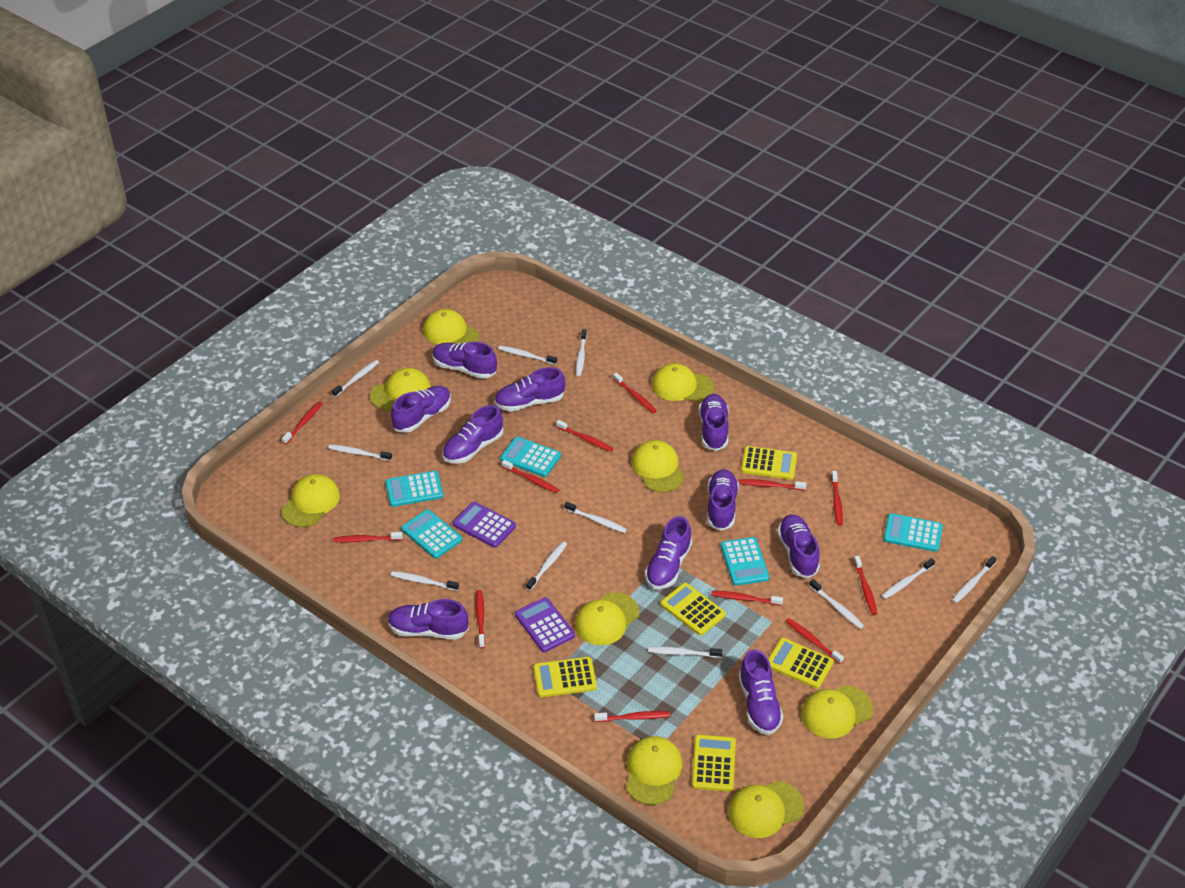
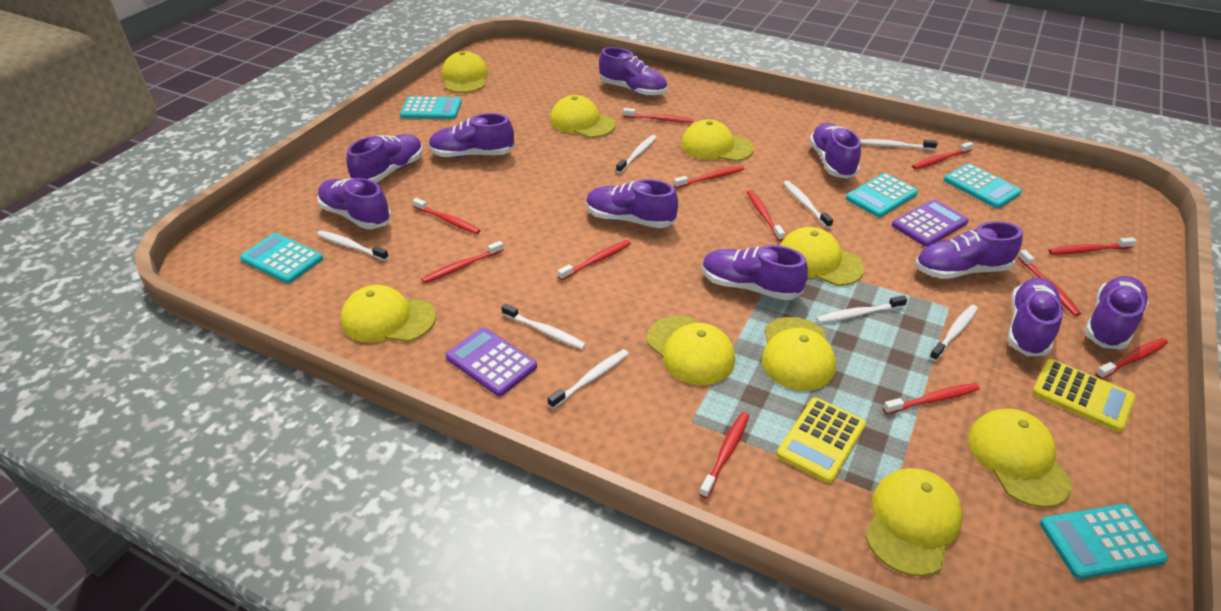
white toothbrush: 11 -> 8
yellow calculator: 5 -> 2

